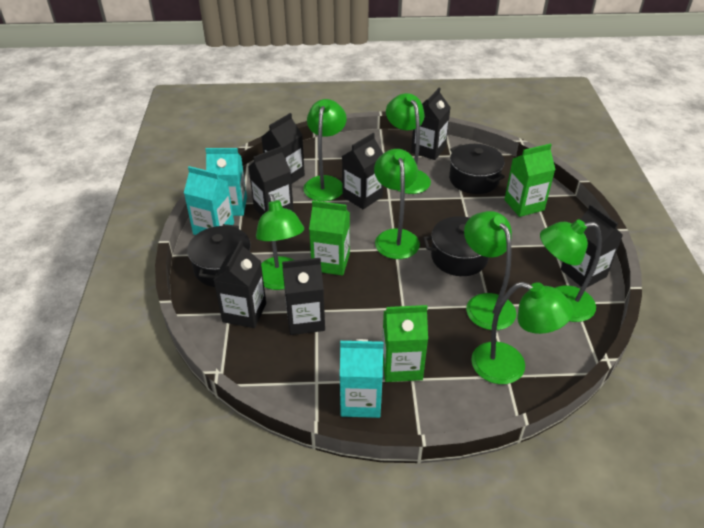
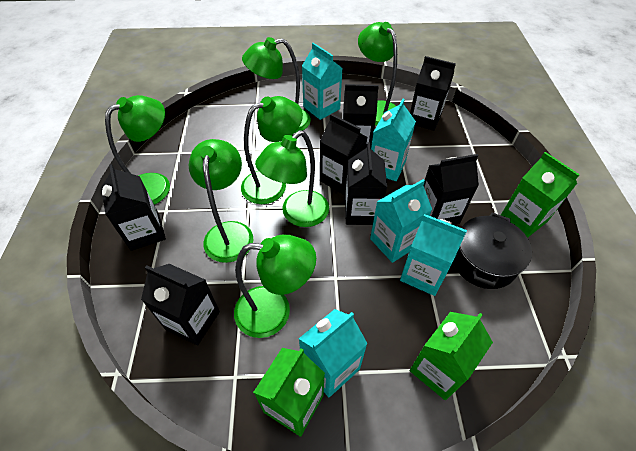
black pot: 3 -> 1
turquoise carton: 3 -> 5

